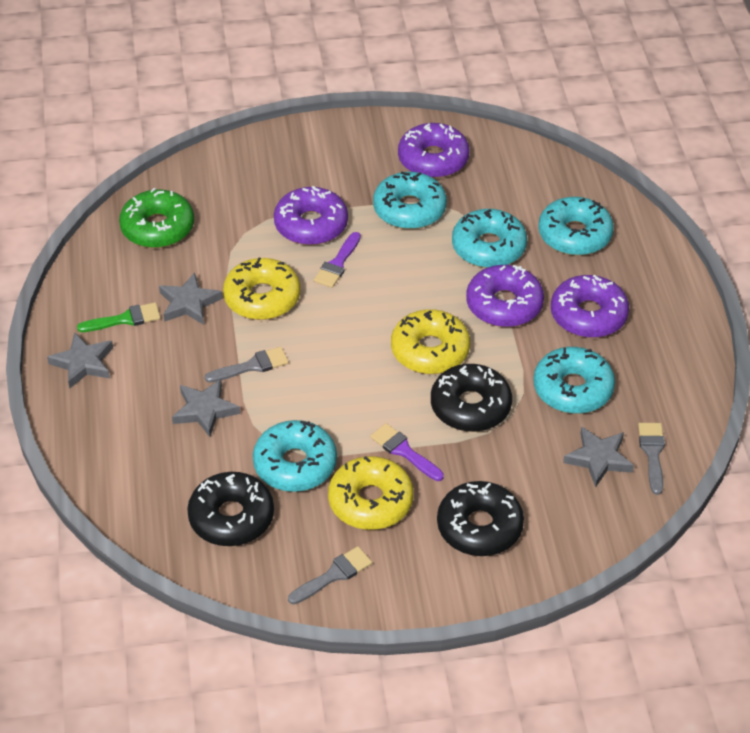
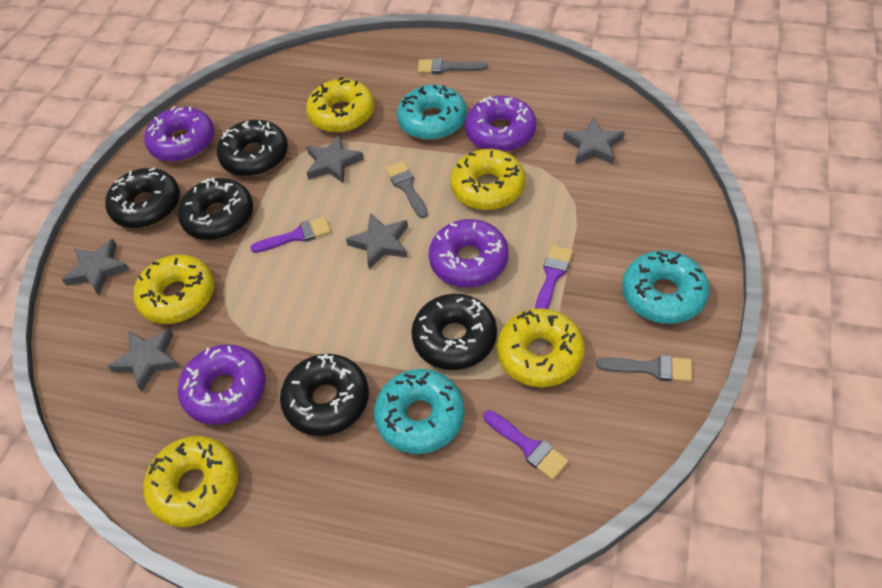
black donut: 3 -> 5
green brush: 1 -> 0
green donut: 1 -> 0
grey star: 4 -> 5
purple brush: 2 -> 3
turquoise donut: 5 -> 3
yellow donut: 3 -> 5

